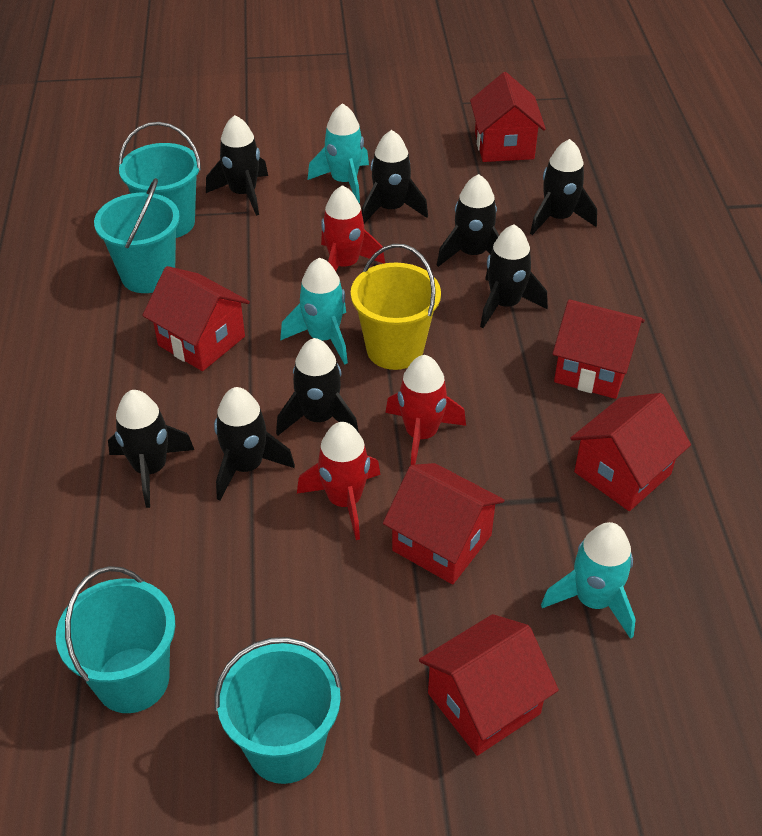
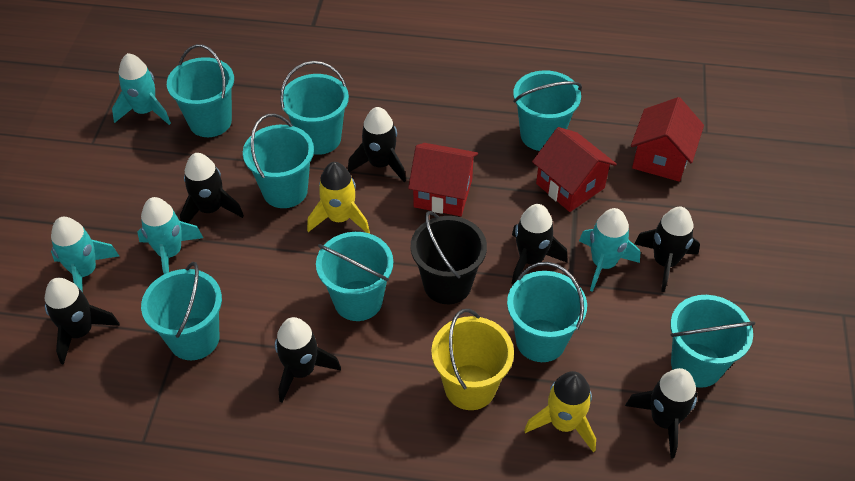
black bucket: 0 -> 1
black rocket: 8 -> 7
red house: 6 -> 3
red rocket: 3 -> 0
turquoise bucket: 4 -> 8
turquoise rocket: 3 -> 4
yellow rocket: 0 -> 2

